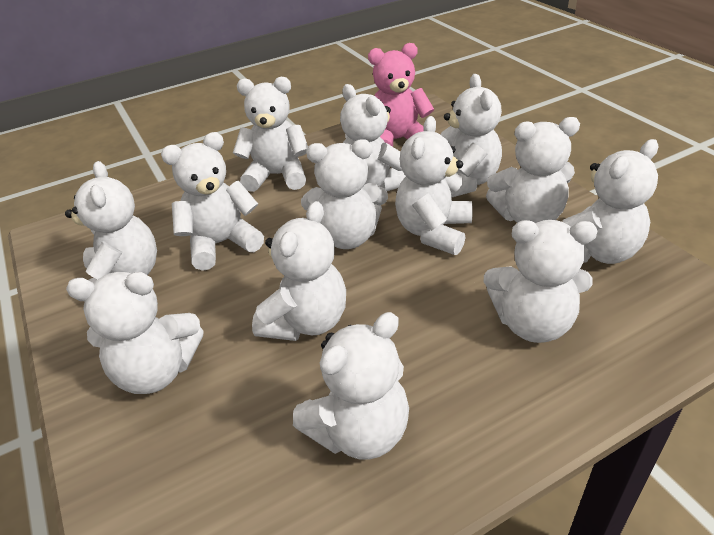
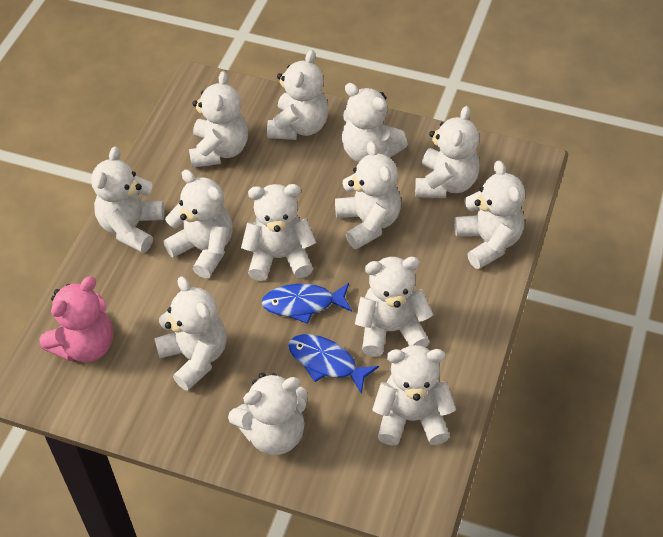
blue fish: 0 -> 2

